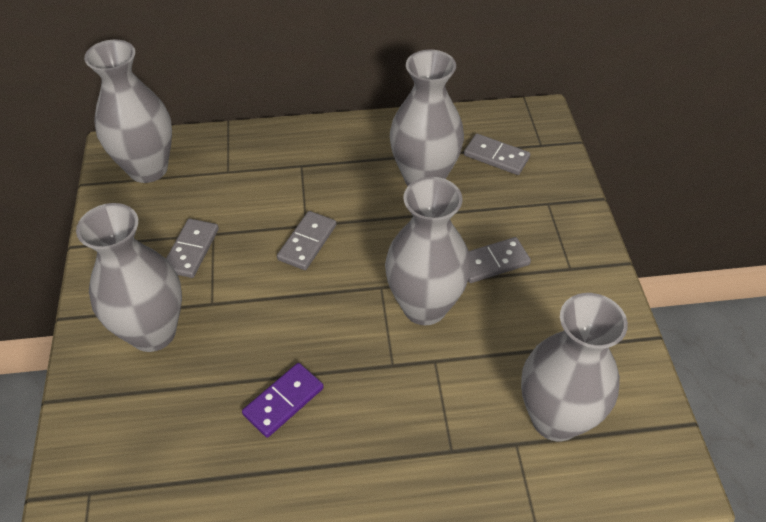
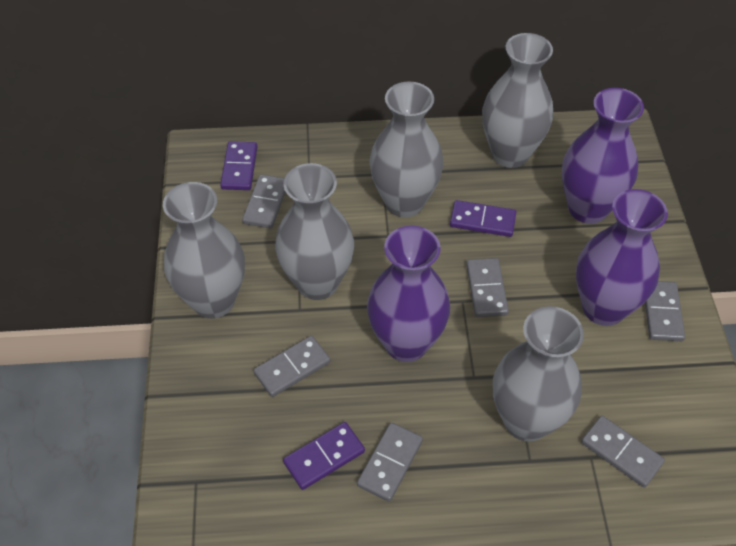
grey domino: 4 -> 6
purple domino: 1 -> 3
purple vase: 0 -> 3

